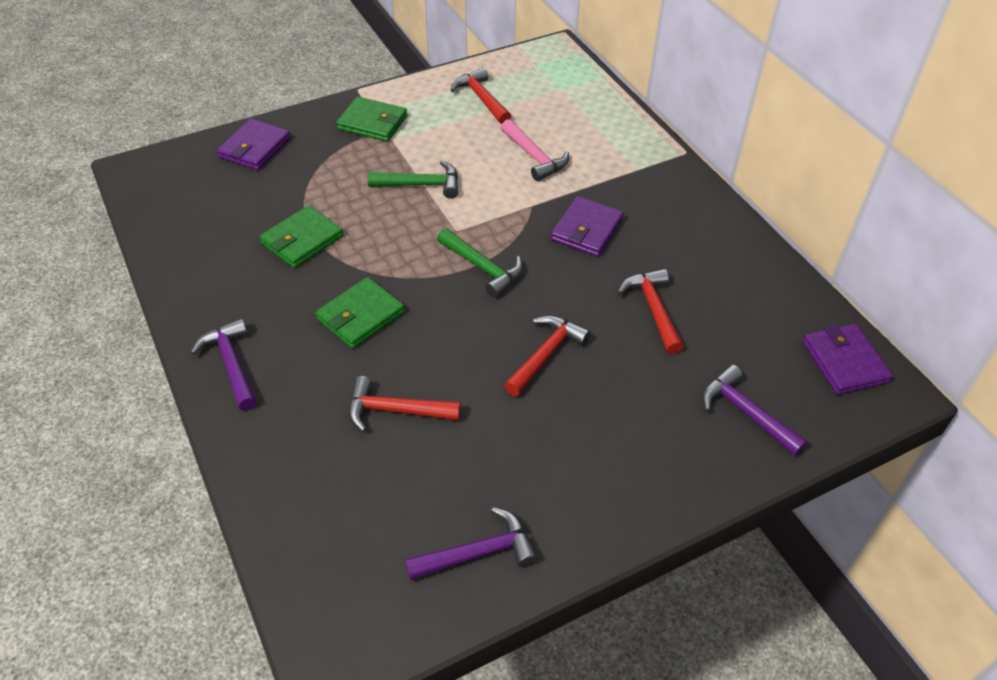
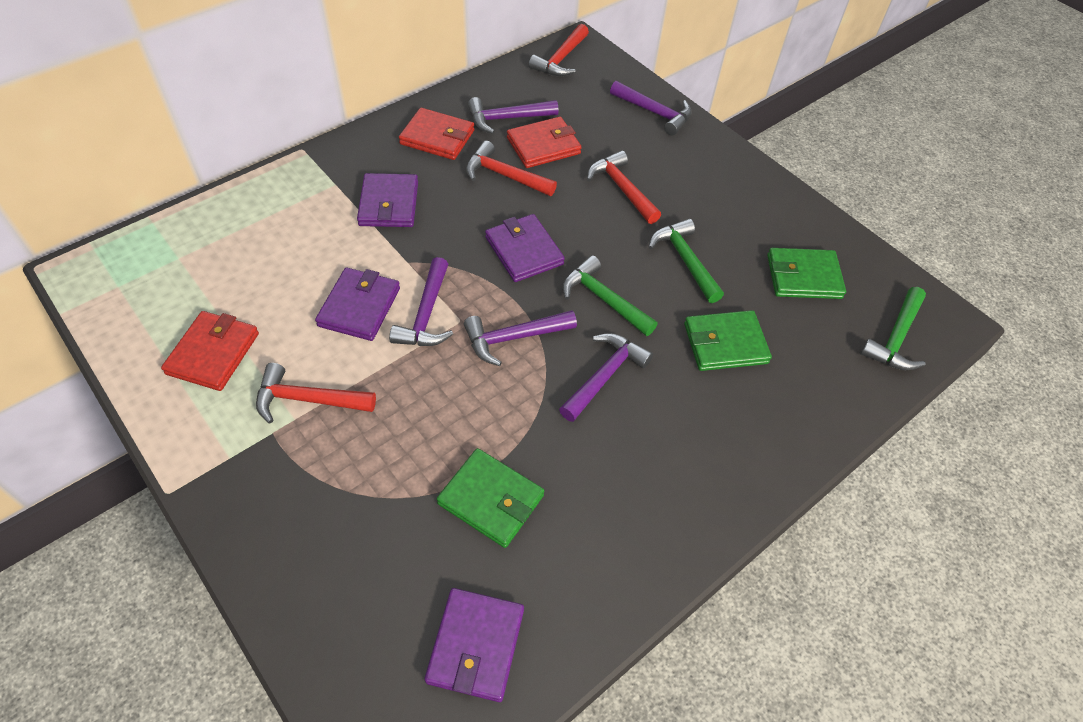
green hammer: 2 -> 3
pink hammer: 1 -> 0
purple hammer: 3 -> 5
purple wallet: 3 -> 4
red wallet: 0 -> 3

